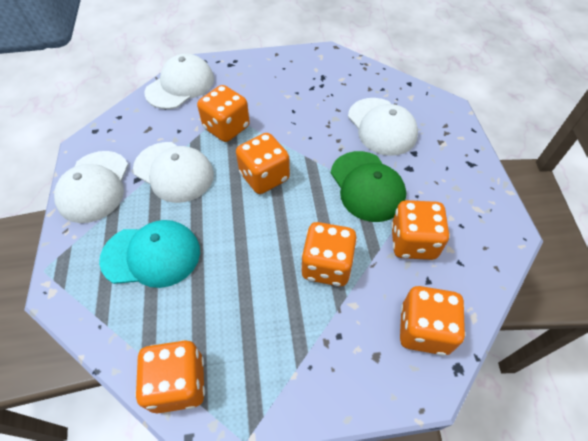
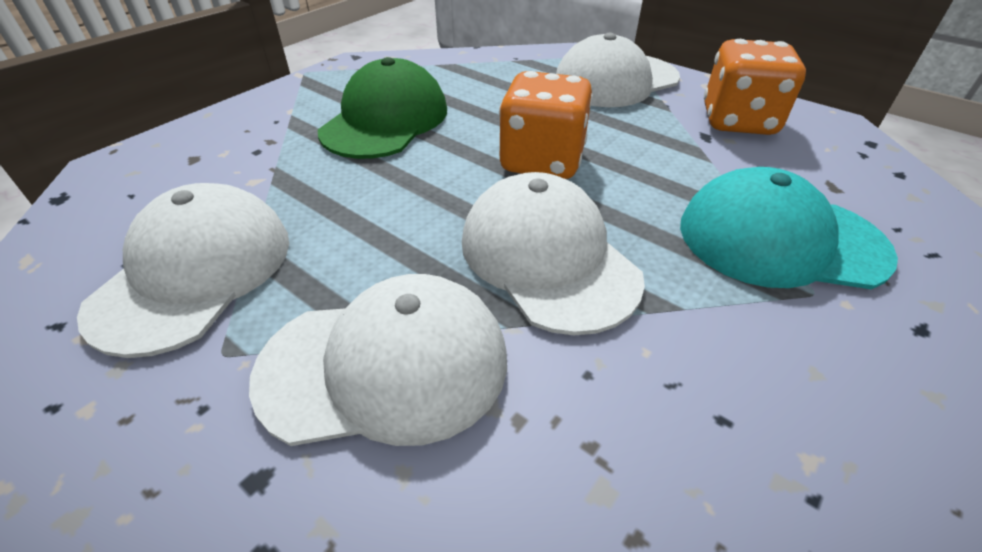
orange dice: 6 -> 2

